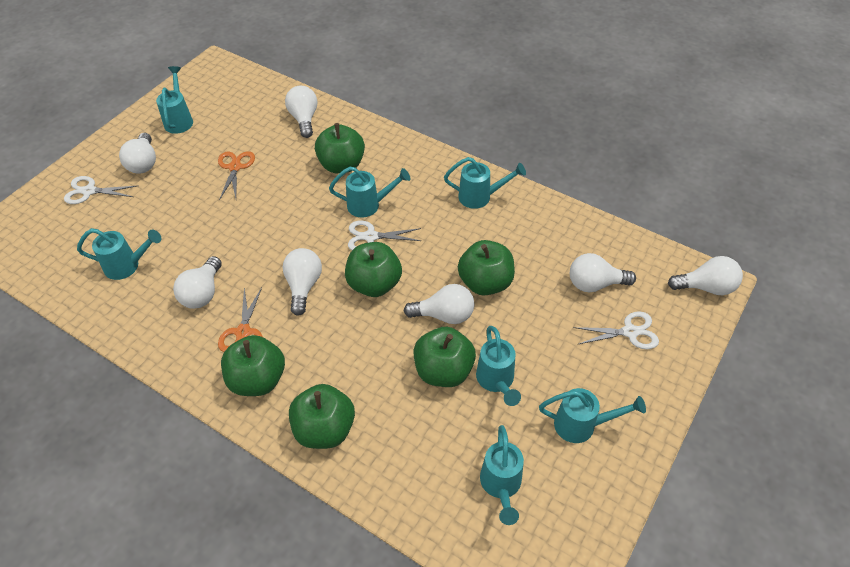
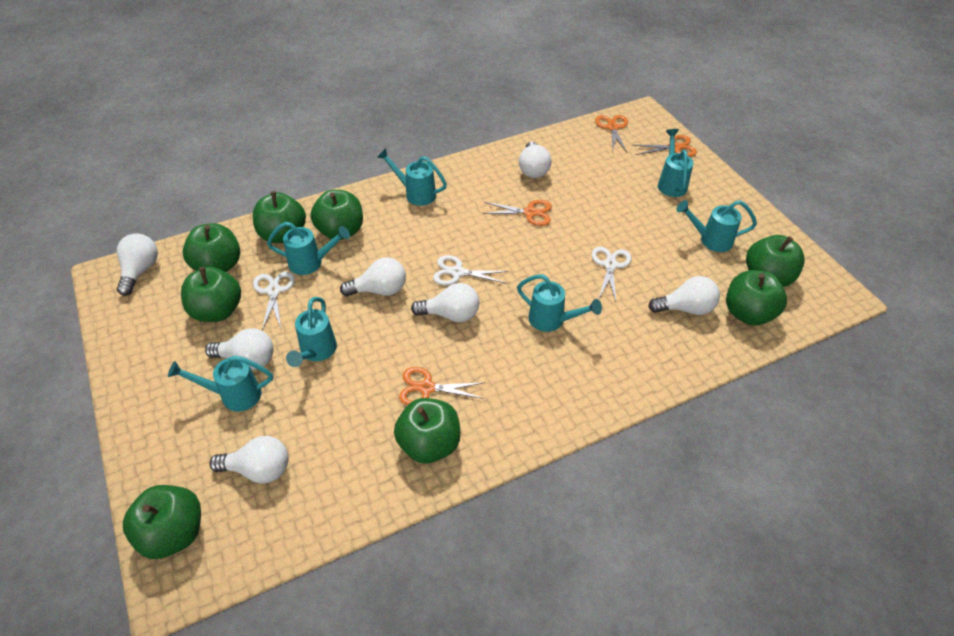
green apple: 6 -> 8
orange scissors: 2 -> 4

